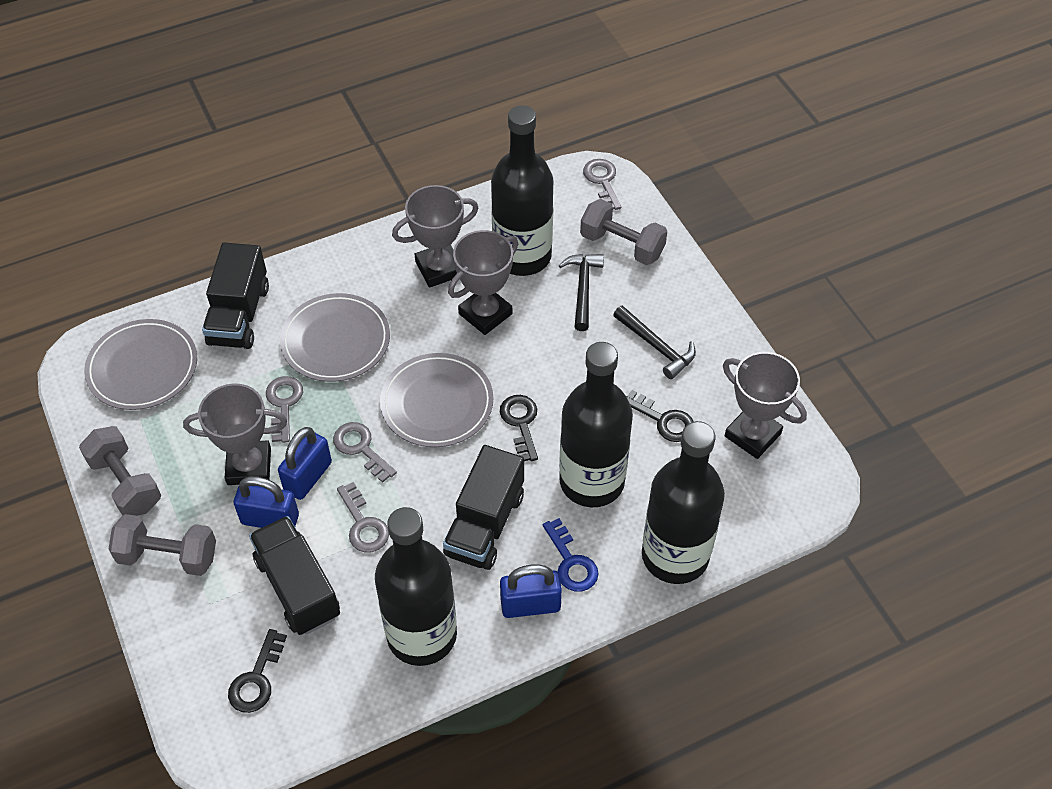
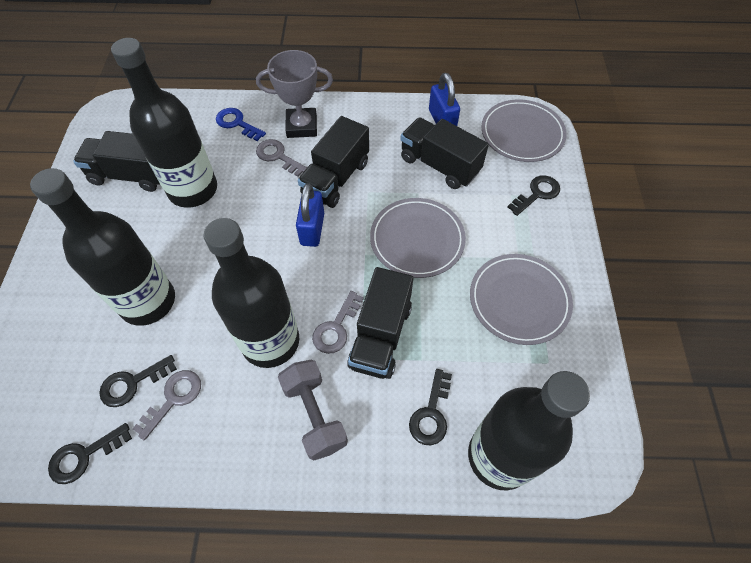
black hammer: 2 -> 0
black key: 3 -> 4
black truck: 3 -> 4
blue padlock: 3 -> 2
grey dumbbell: 3 -> 1
grey key: 4 -> 3
grey trophy: 4 -> 1

